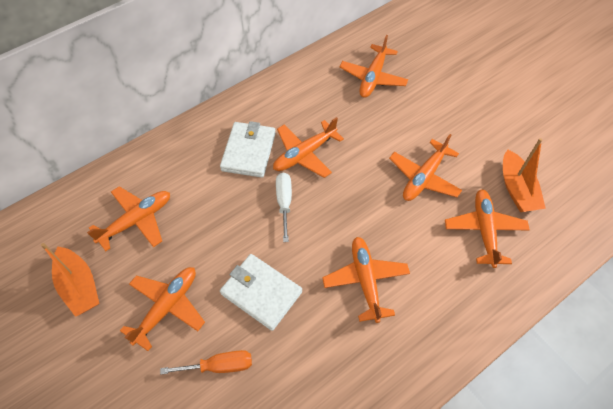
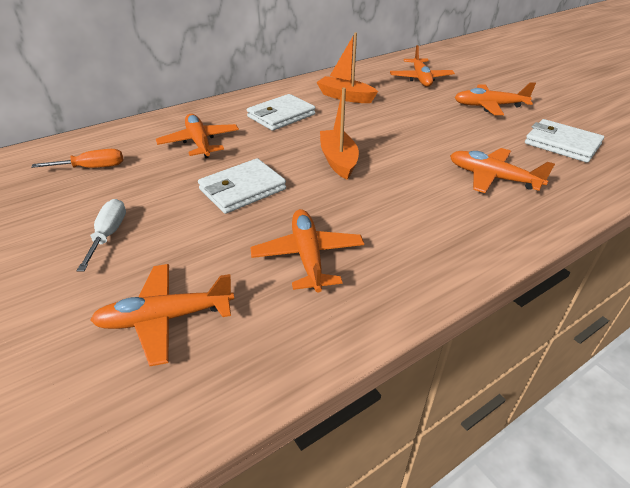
orange plane: 7 -> 6
white wallet: 2 -> 3

